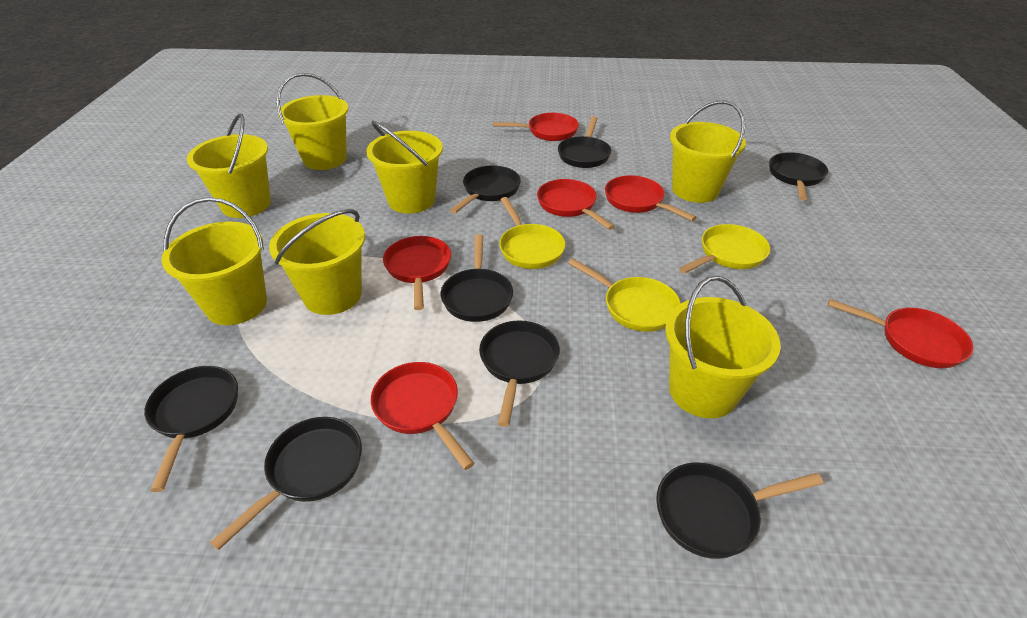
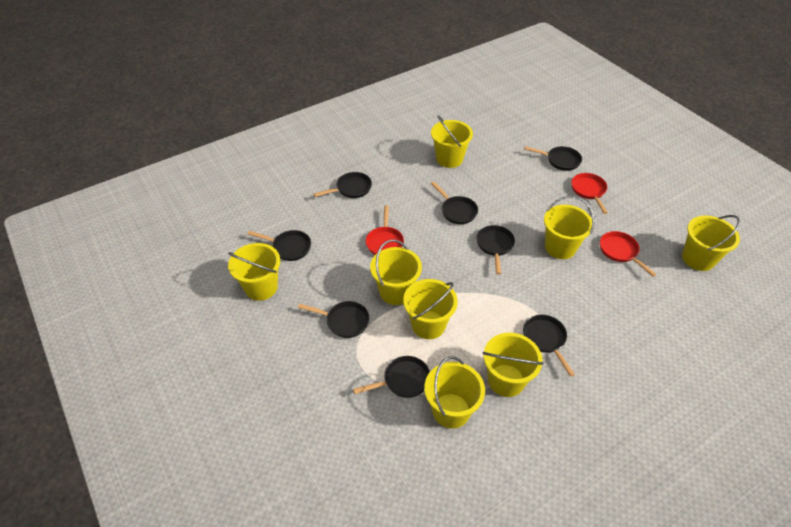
red pan: 6 -> 3
yellow bucket: 7 -> 8
yellow pan: 3 -> 0

